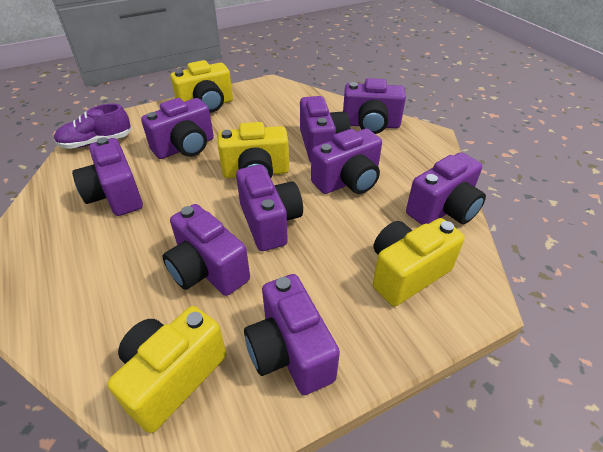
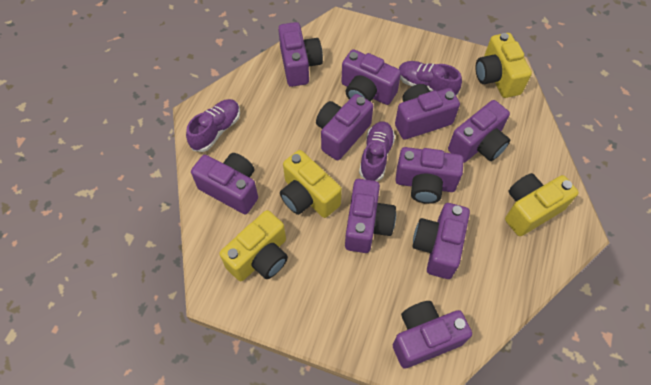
purple camera: 9 -> 10
purple shoe: 1 -> 3

